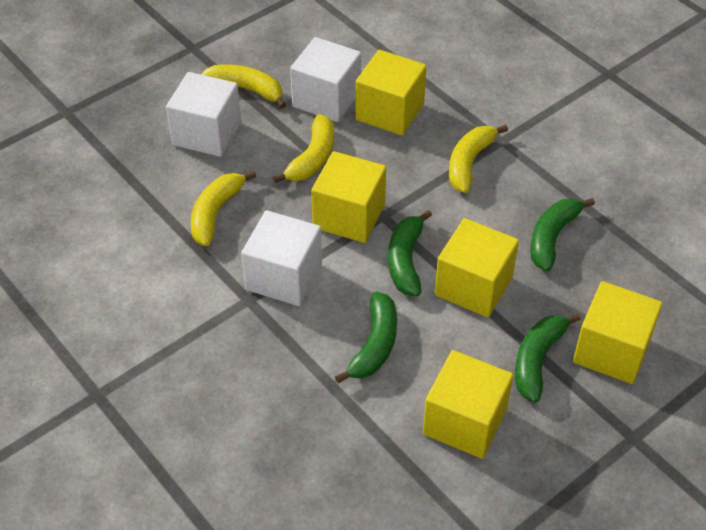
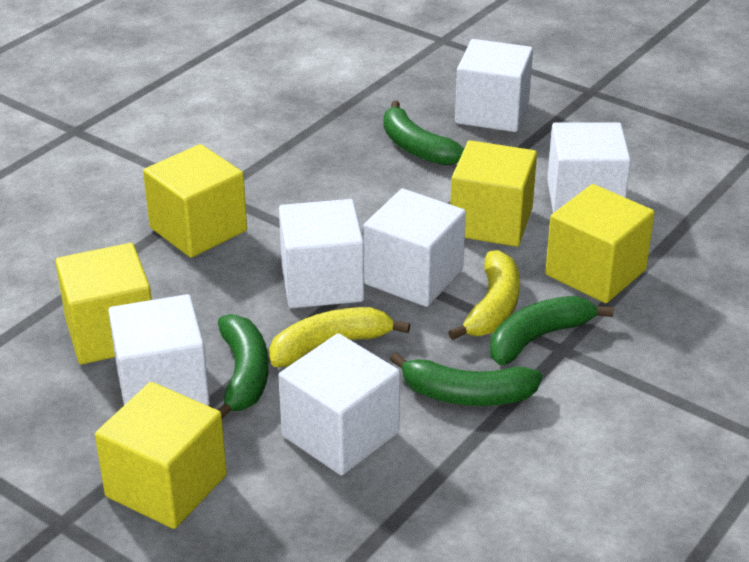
white cube: 3 -> 6
yellow banana: 4 -> 2

